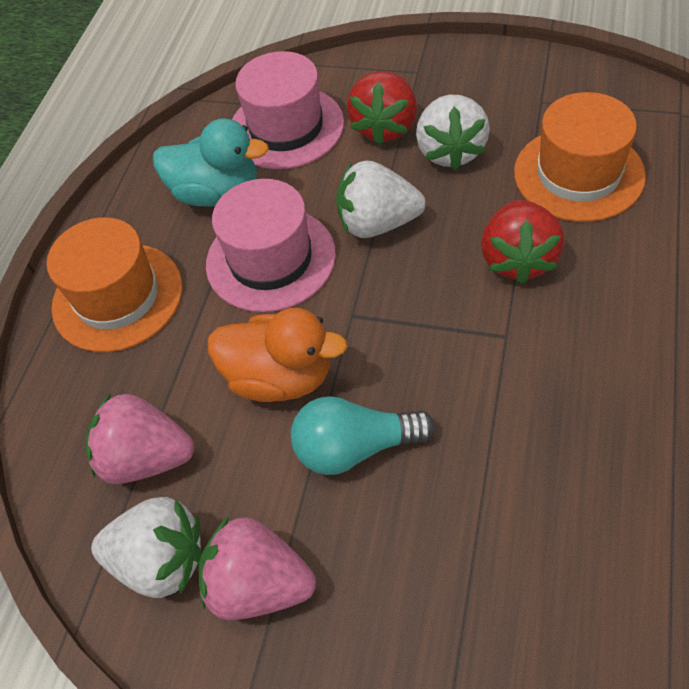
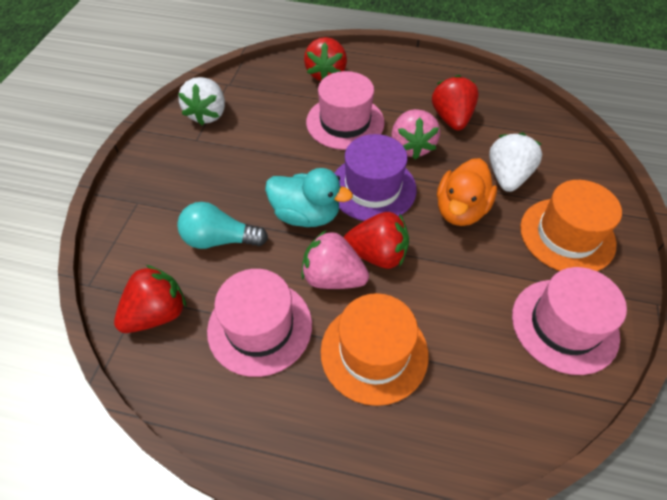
pink hat: 2 -> 3
purple hat: 0 -> 1
red strawberry: 2 -> 4
white strawberry: 3 -> 2

